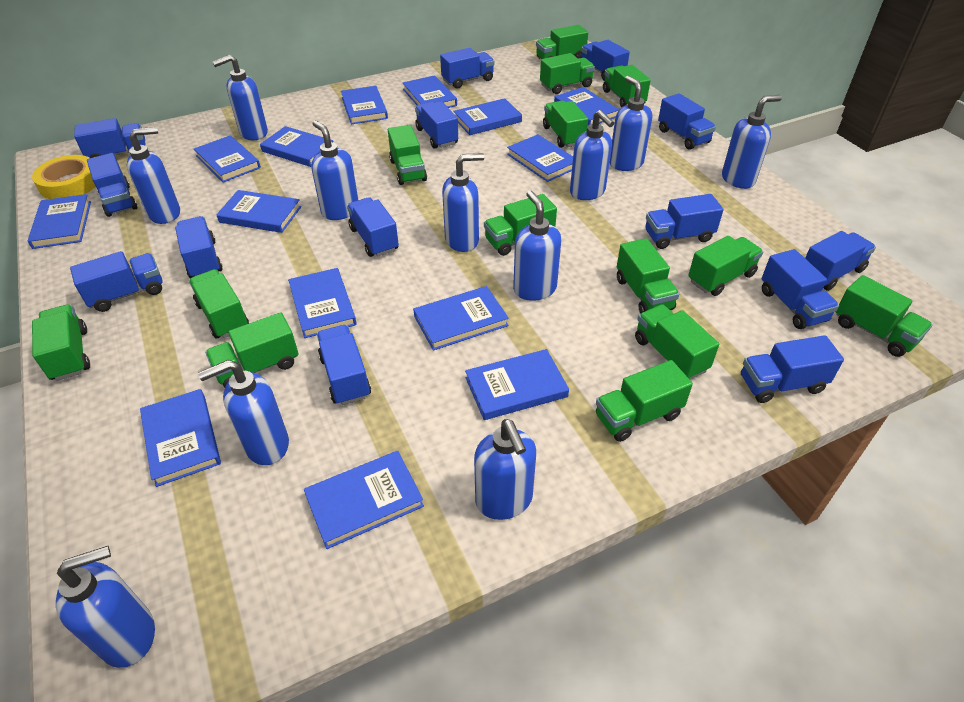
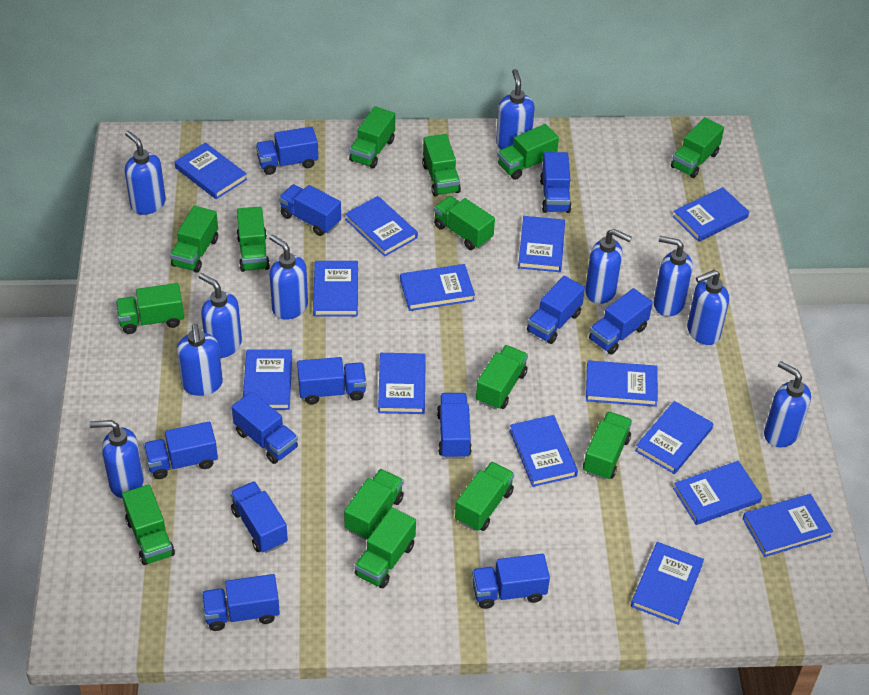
blue soap dispenser: 11 -> 10
blue truck: 14 -> 12
yellow tape: 1 -> 0

